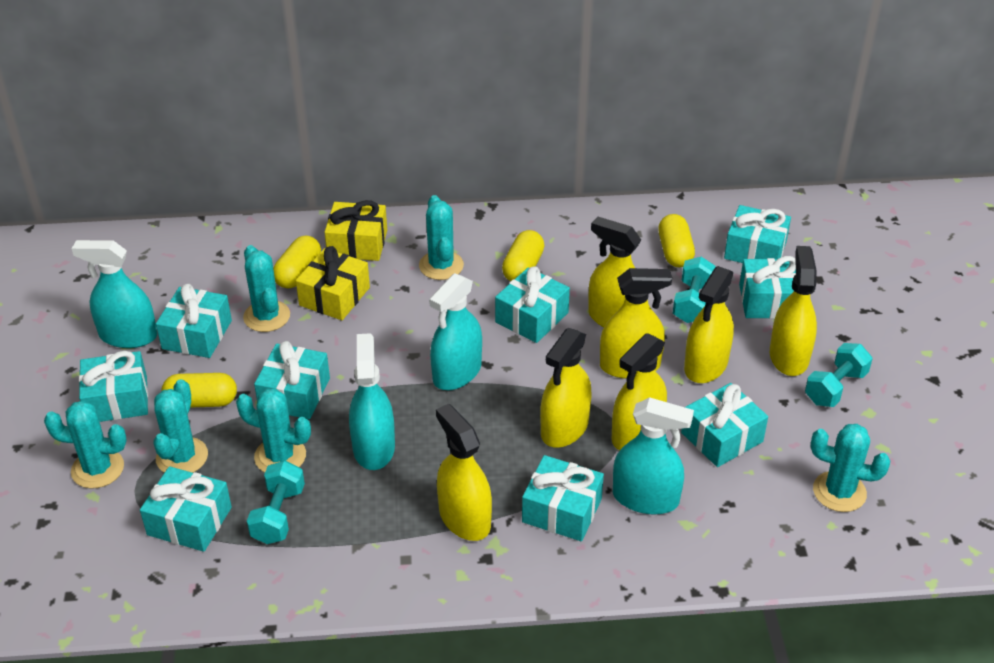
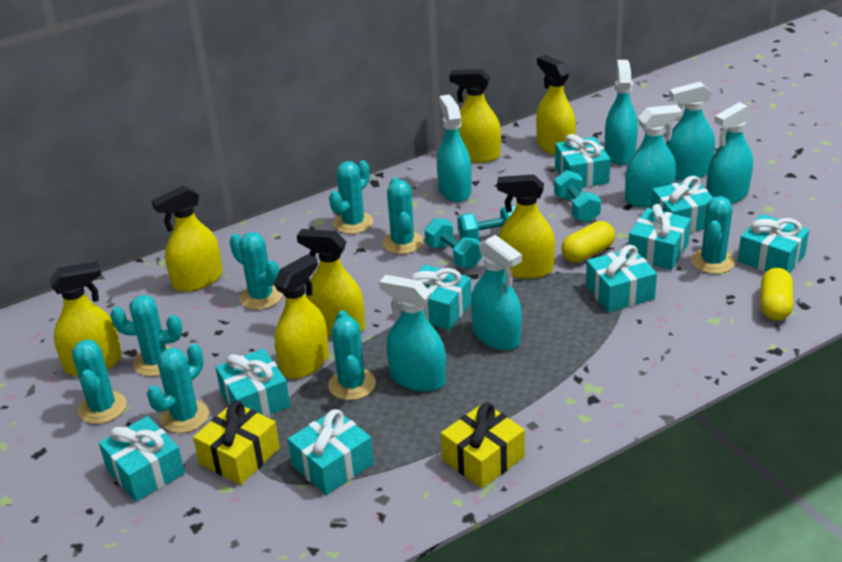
turquoise cactus: 6 -> 8
turquoise spray bottle: 4 -> 7
yellow capsule: 4 -> 2

